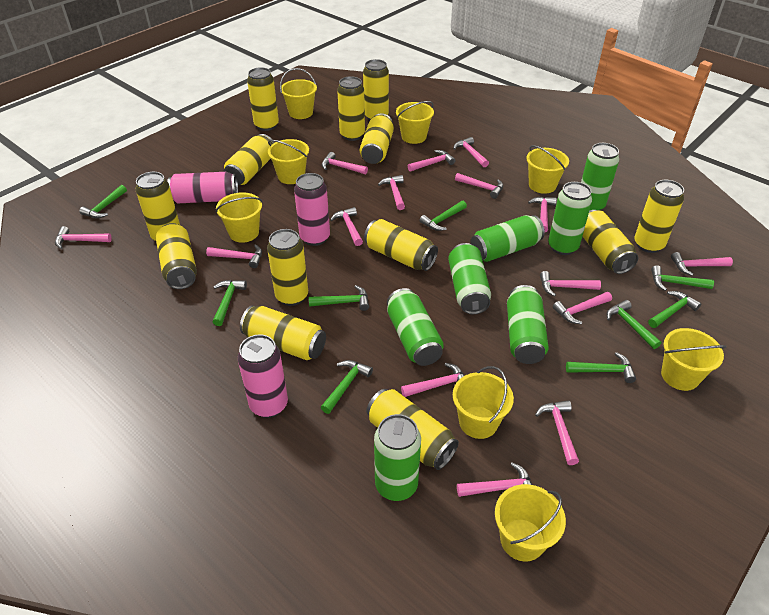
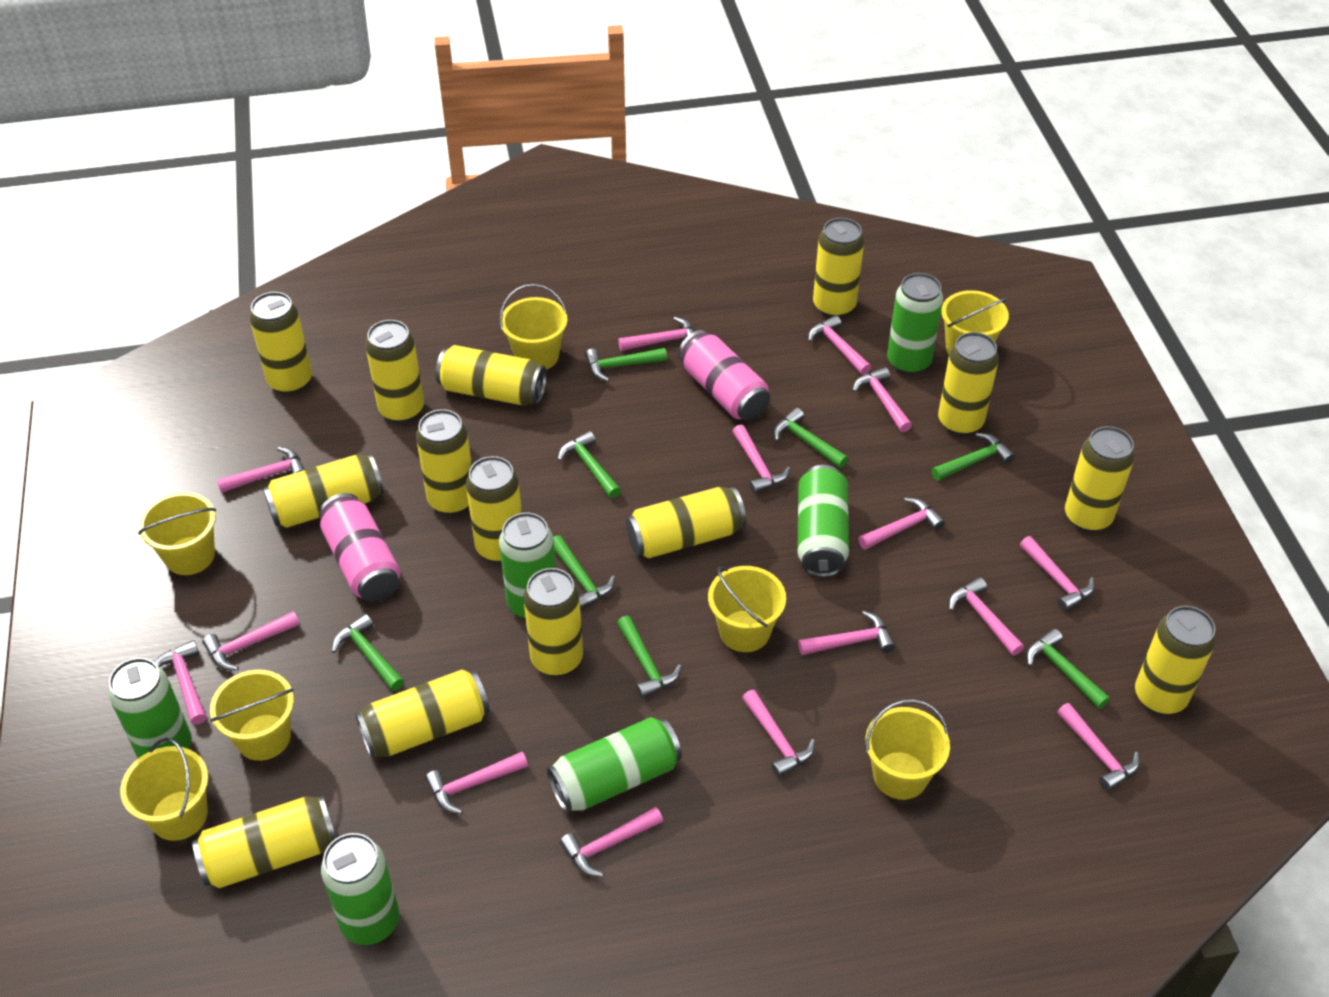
green can: 7 -> 6
green hammer: 9 -> 8
pink can: 3 -> 2
yellow bucket: 8 -> 7
yellow can: 13 -> 14

